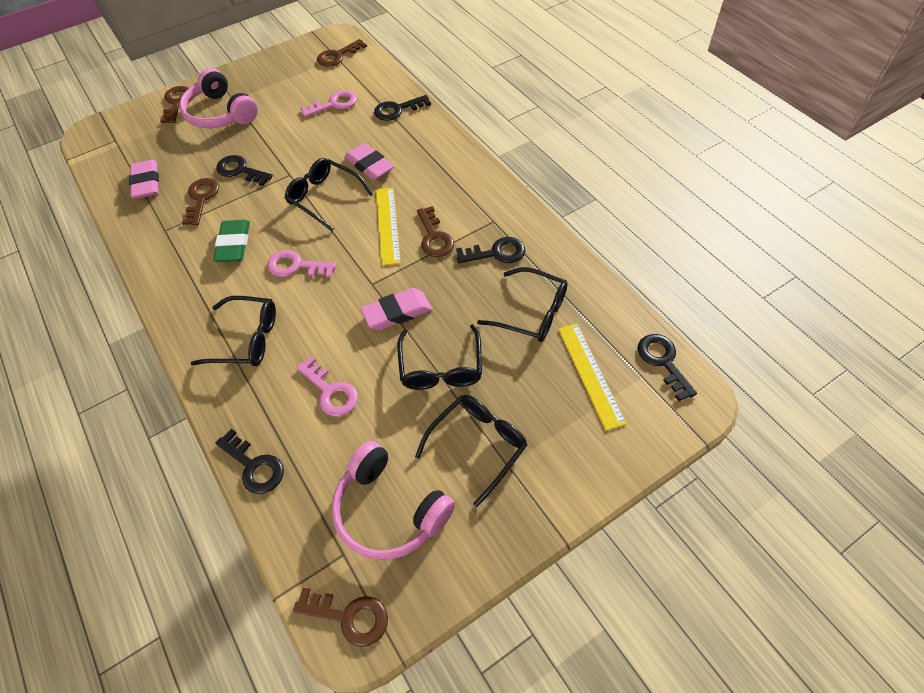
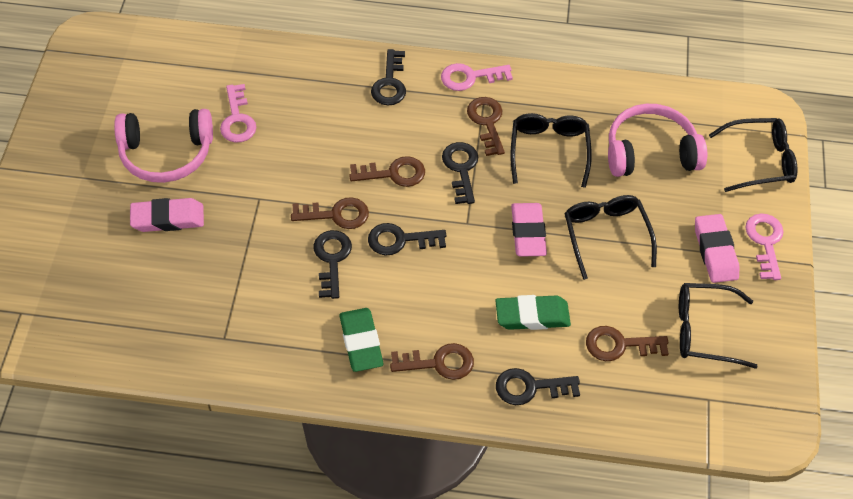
black glasses: 5 -> 4
green eraser: 1 -> 2
yellow ruler: 2 -> 0

